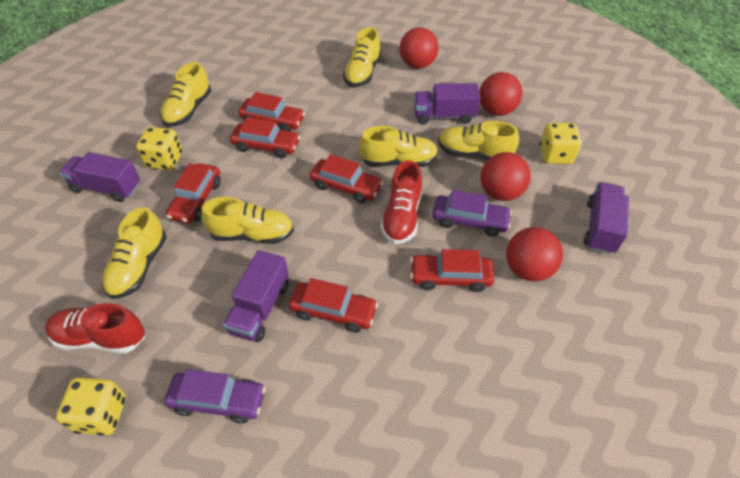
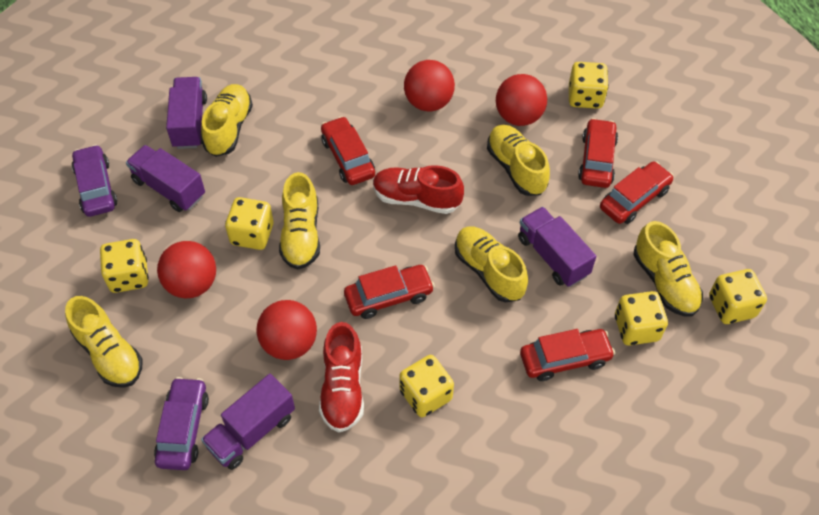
red car: 6 -> 5
yellow dice: 3 -> 6

